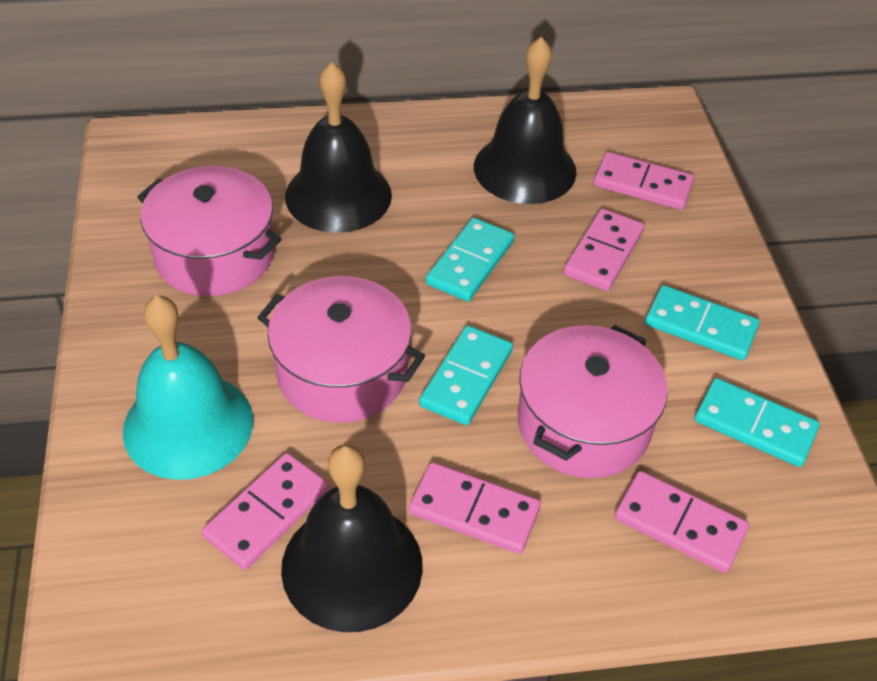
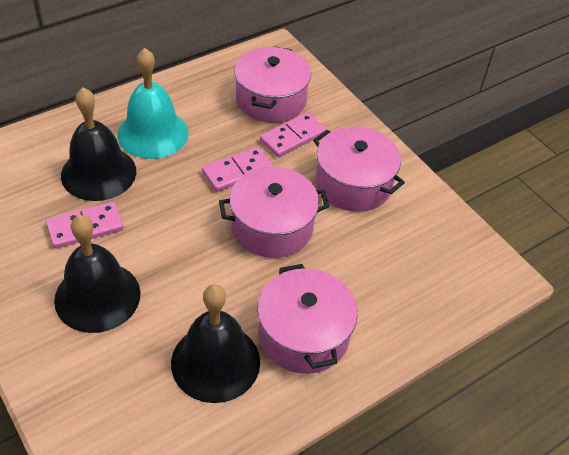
pink domino: 5 -> 3
pink pot: 3 -> 4
turquoise domino: 4 -> 0

